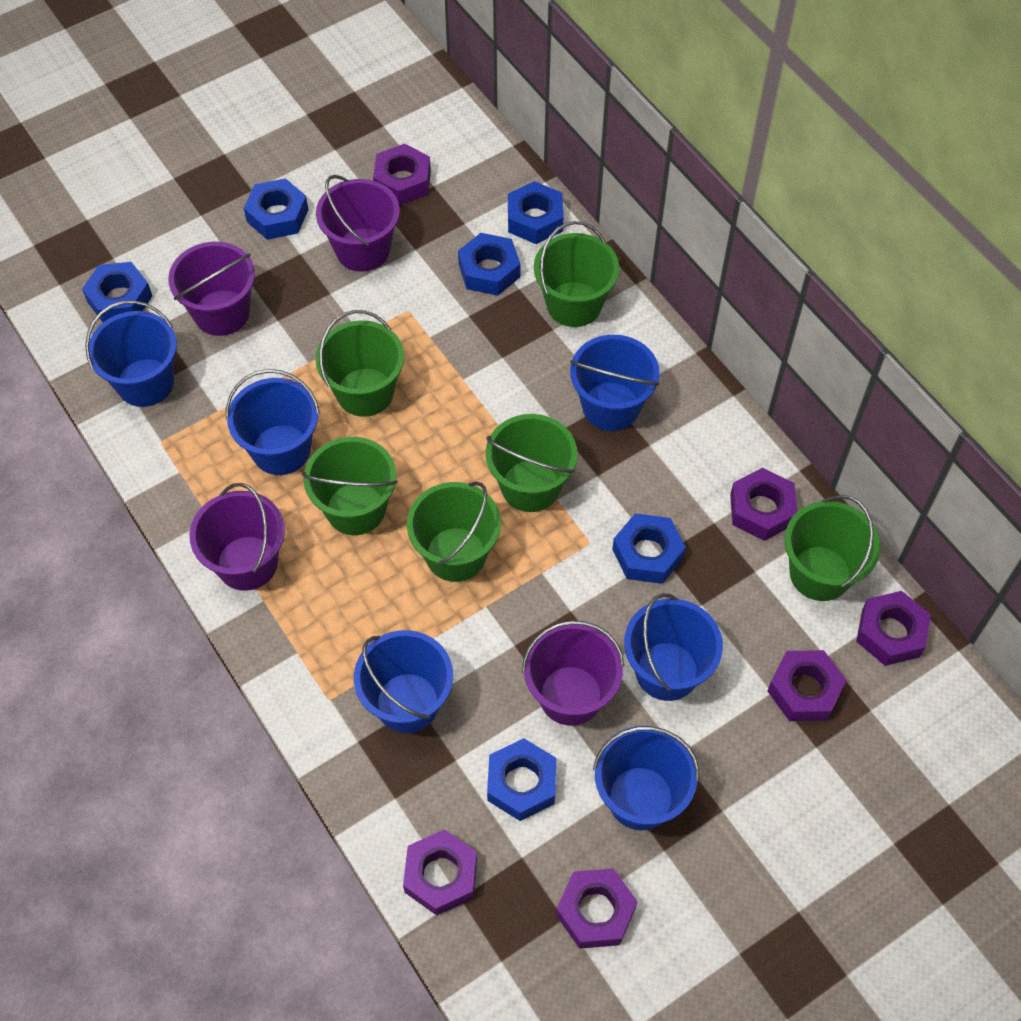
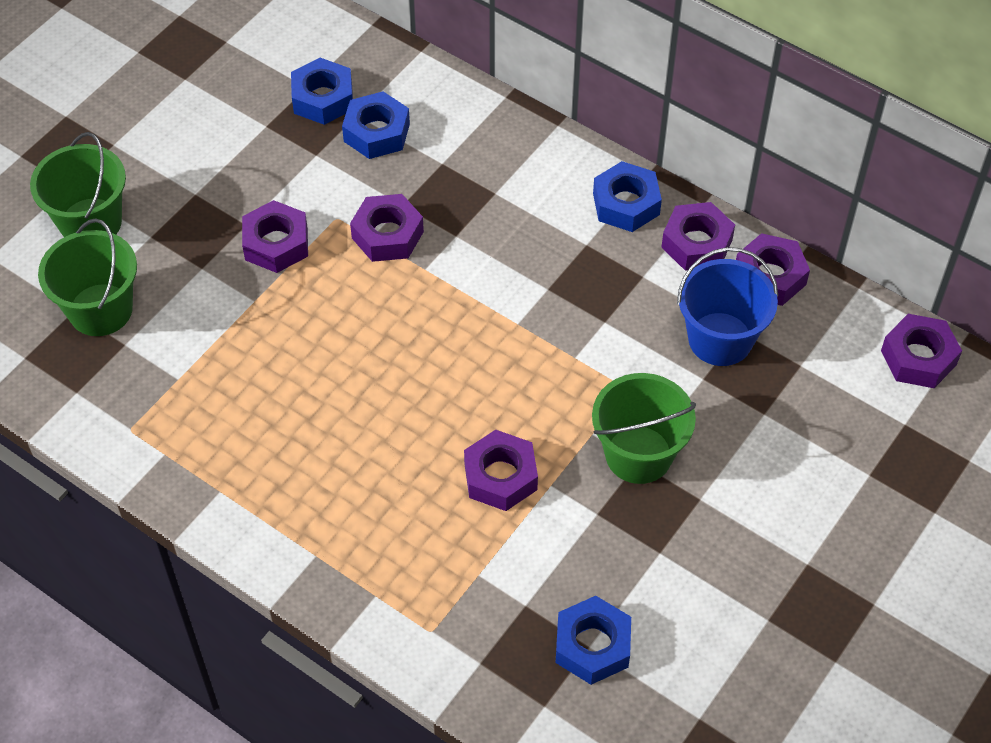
blue bucket: 6 -> 1
blue nut: 6 -> 4
green bucket: 6 -> 3
purple bucket: 4 -> 0

